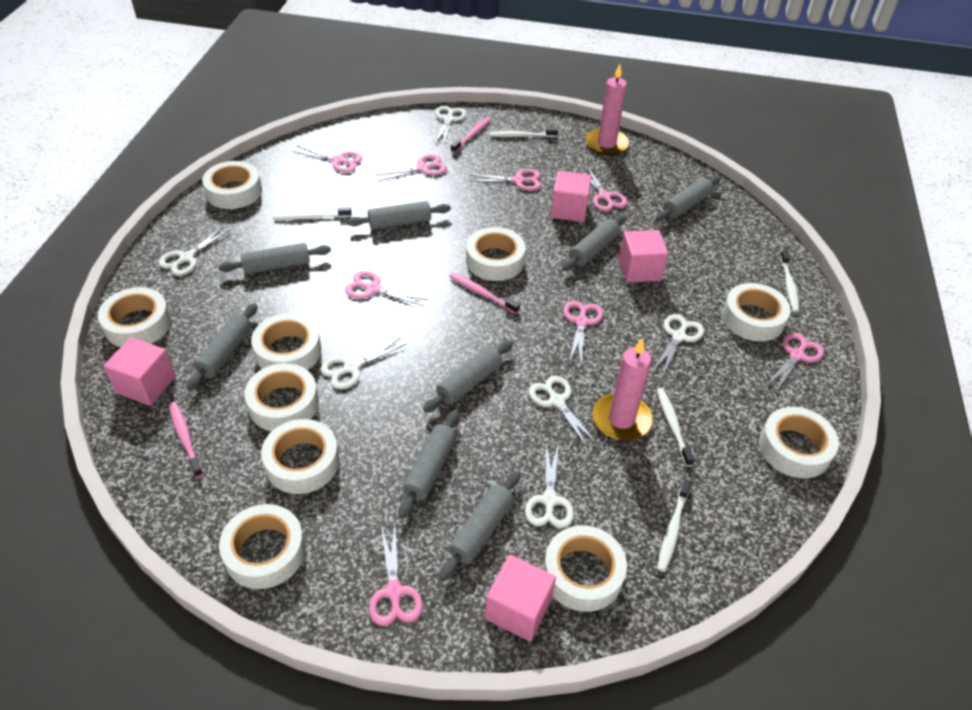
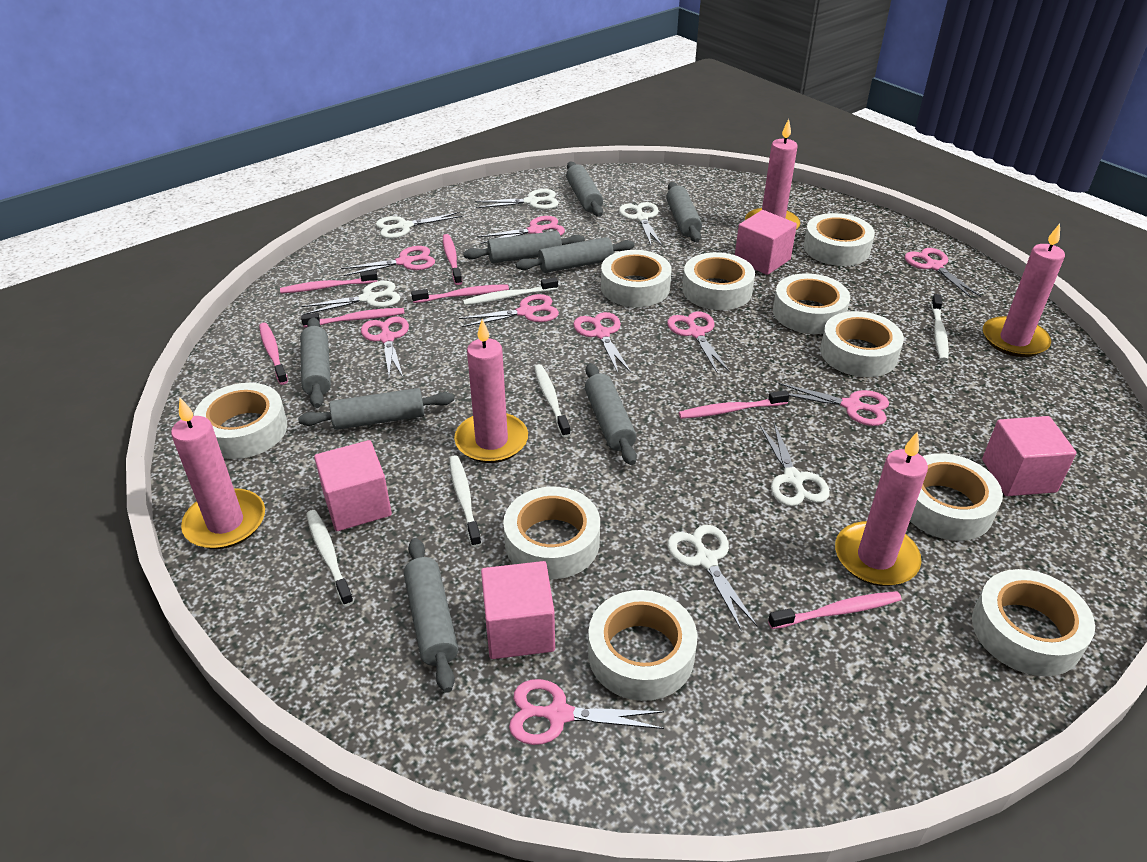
pink candle: 2 -> 5
pink scissors: 8 -> 9
pink toothbrush: 3 -> 7

